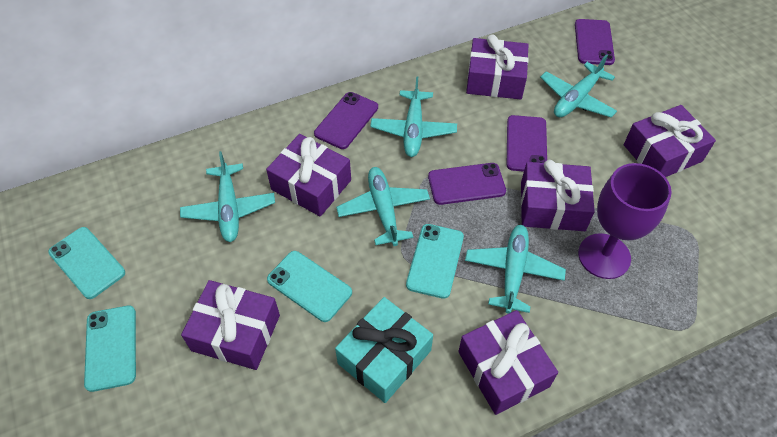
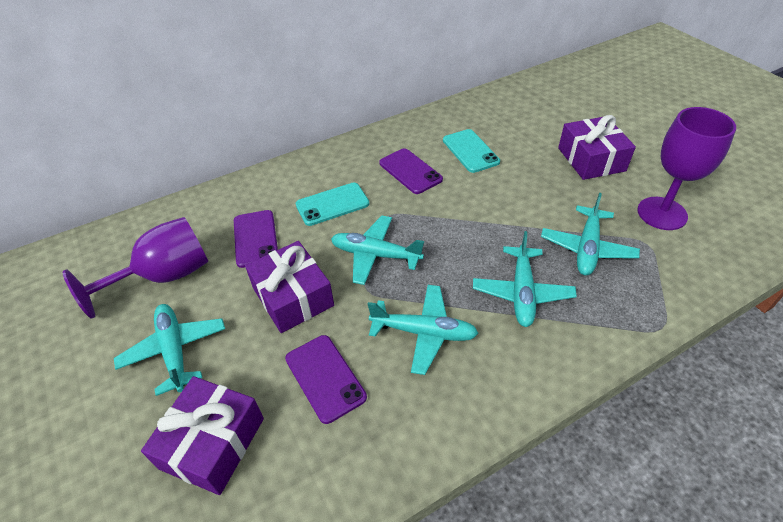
purple gift: 6 -> 3
purple goblet: 1 -> 2
purple phone: 4 -> 3
turquoise gift: 1 -> 0
turquoise phone: 4 -> 2

